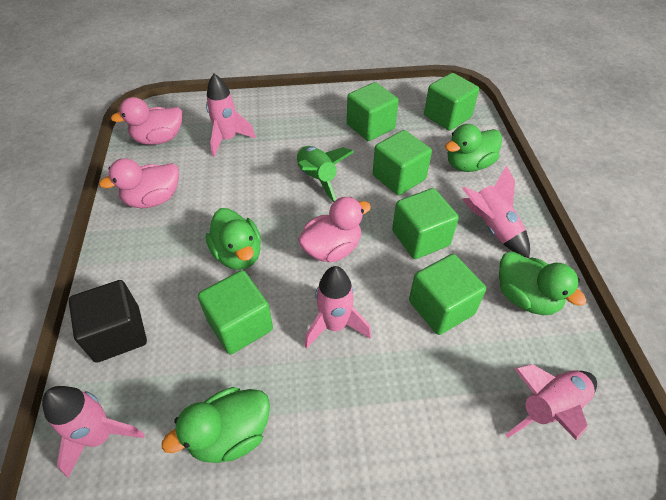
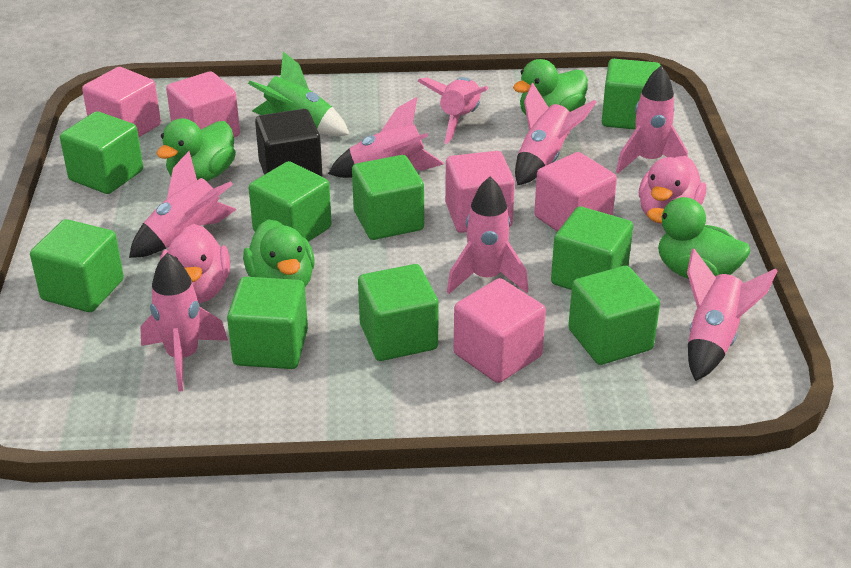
green cube: 6 -> 9
pink cube: 0 -> 5
pink duck: 3 -> 2
pink rocket: 5 -> 8

